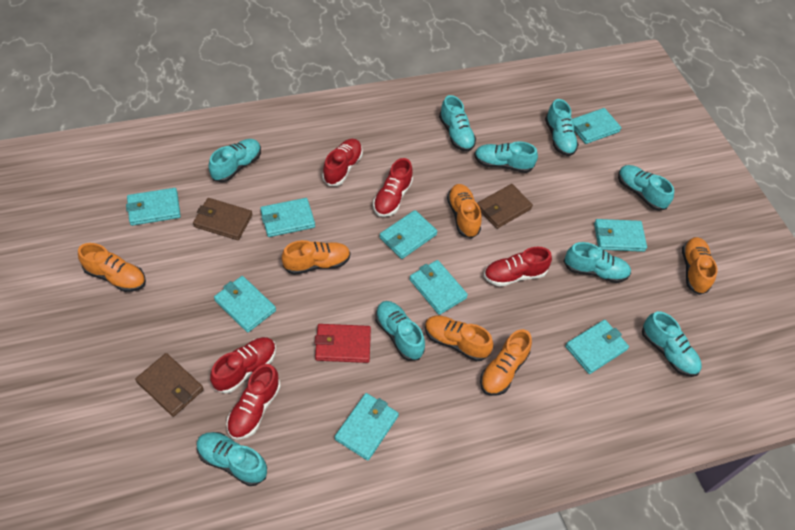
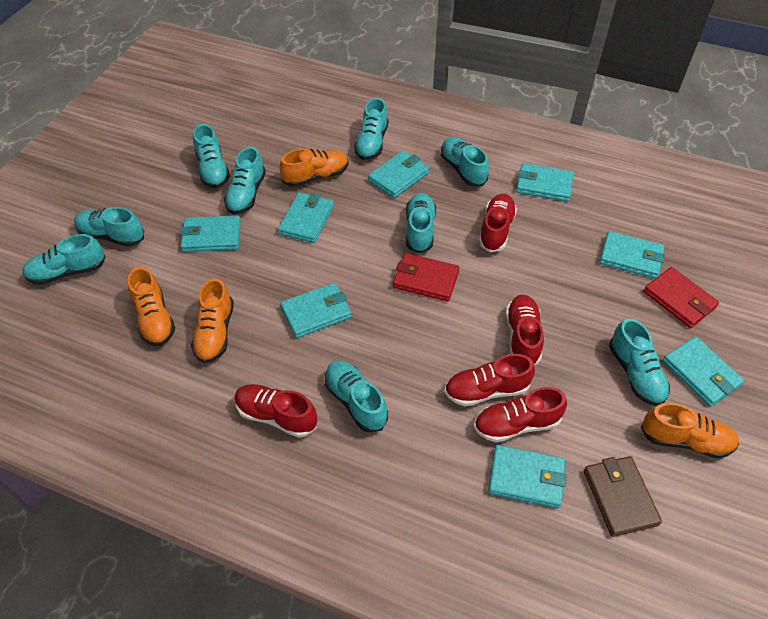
brown wallet: 3 -> 1
orange shoe: 6 -> 4
red wallet: 1 -> 2
turquoise wallet: 9 -> 8

